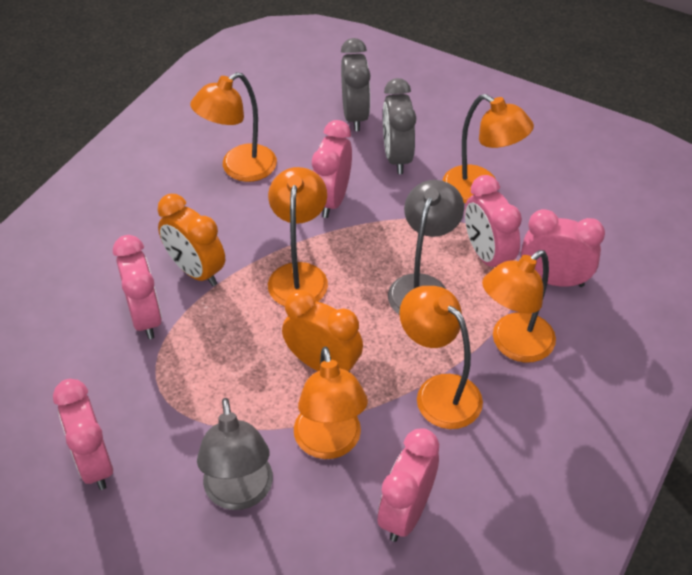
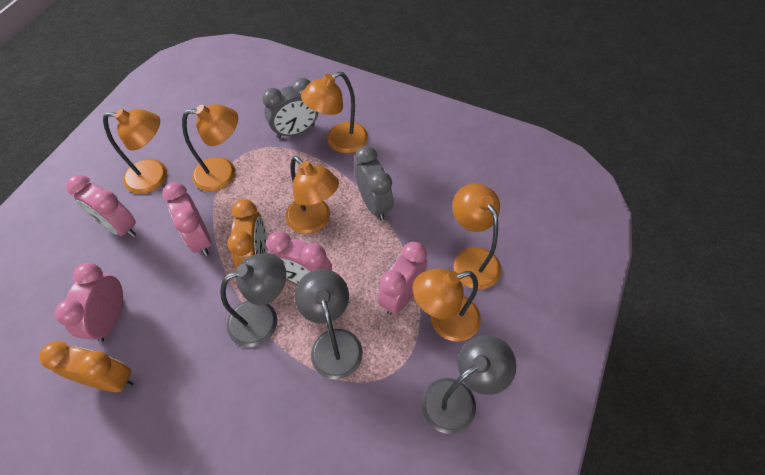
grey lamp: 2 -> 3
pink clock: 6 -> 5

